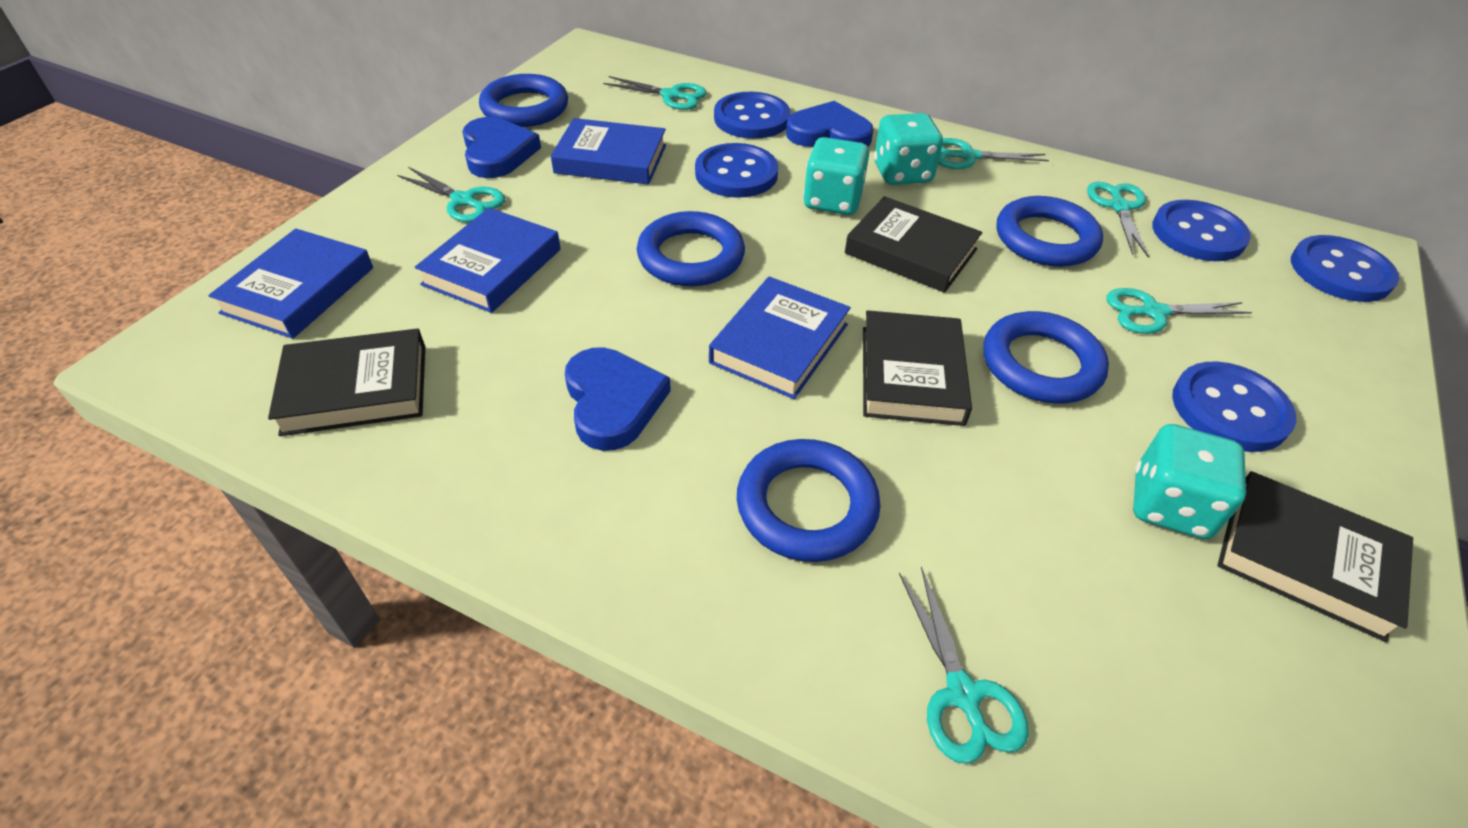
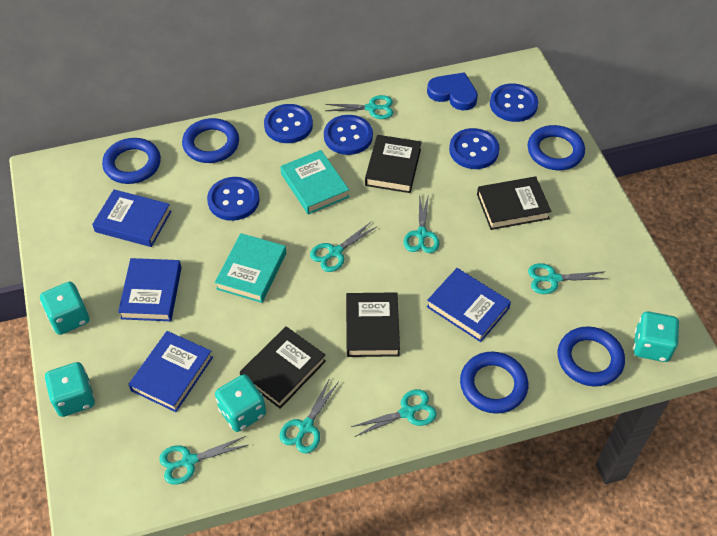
blue heart: 3 -> 1
turquoise book: 0 -> 2
turquoise dice: 3 -> 4
turquoise scissors: 6 -> 7

